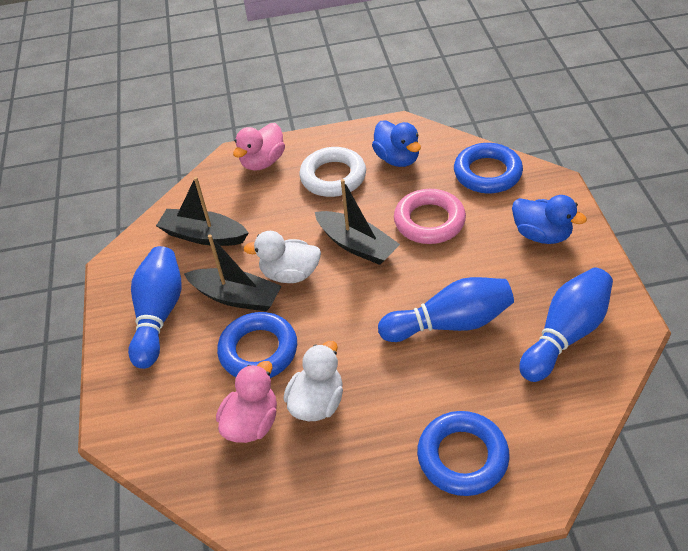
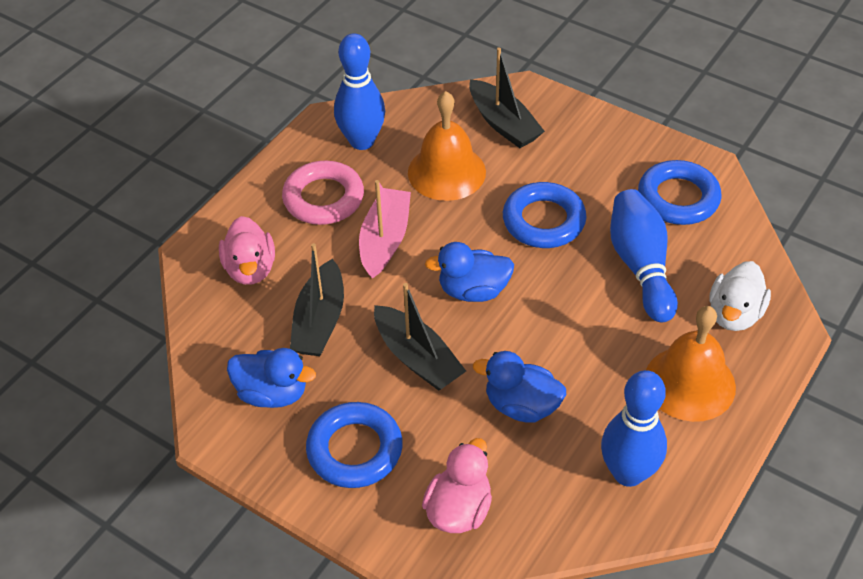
blue duck: 2 -> 3
orange bell: 0 -> 2
pink boat: 0 -> 1
white duck: 2 -> 1
white ring: 1 -> 0

